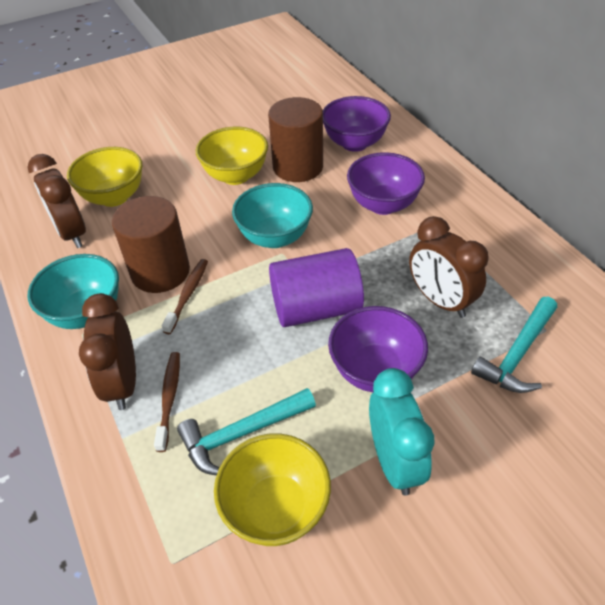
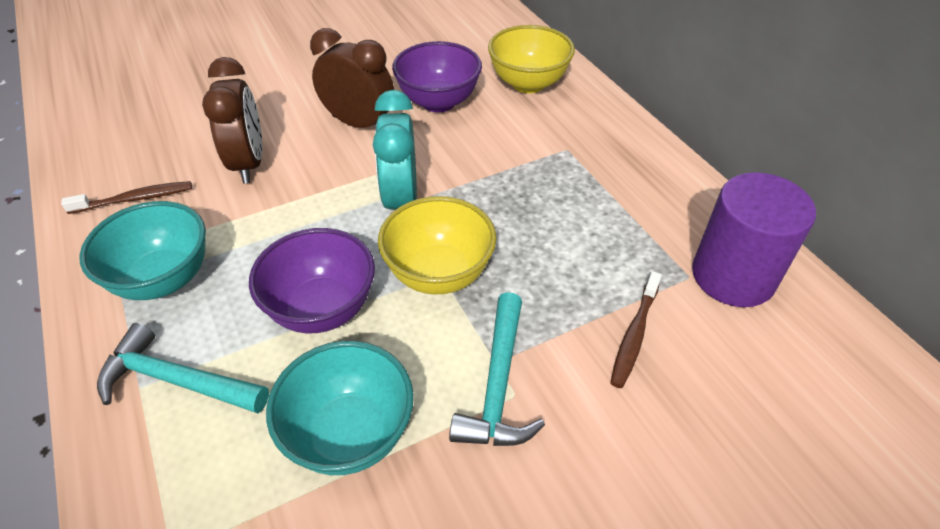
brown clock: 3 -> 2
brown cylinder: 2 -> 0
purple bowl: 3 -> 2
yellow bowl: 3 -> 2

